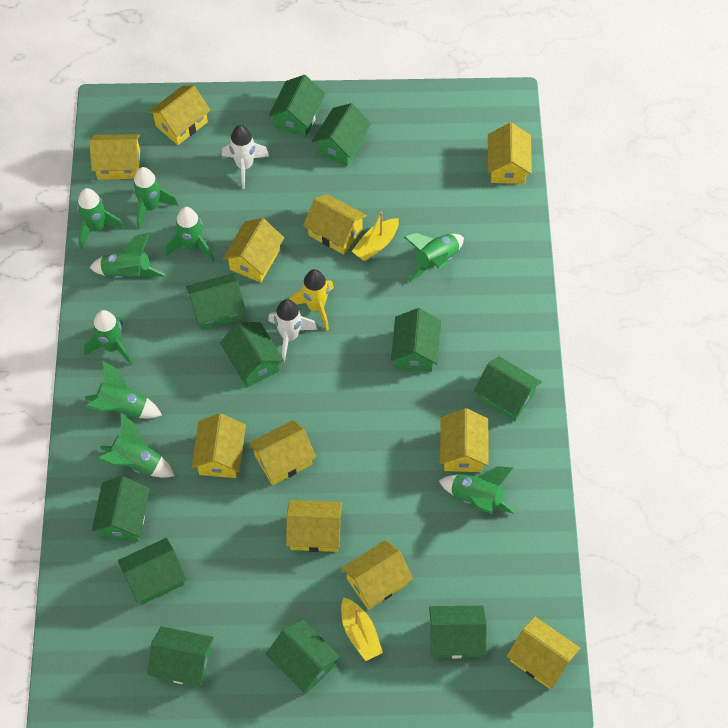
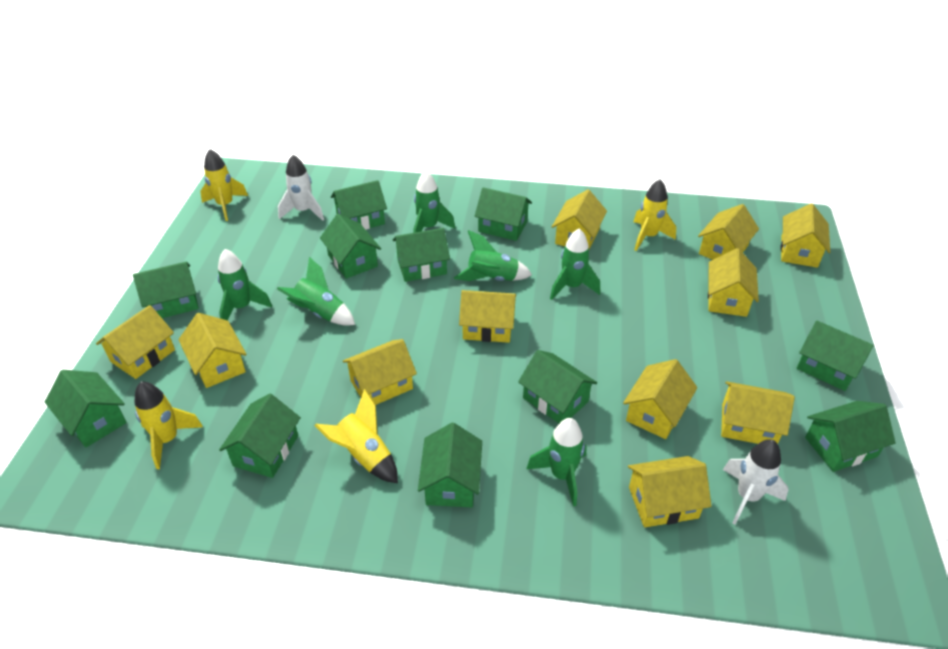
green rocket: 9 -> 6
yellow boat: 2 -> 0
yellow rocket: 1 -> 4

